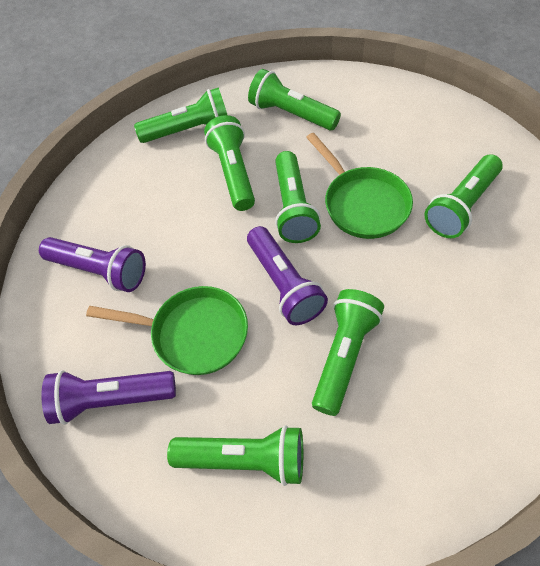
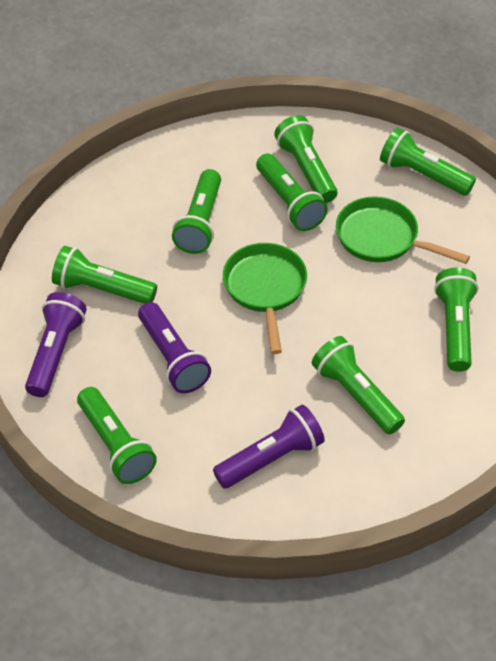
green flashlight: 7 -> 8

